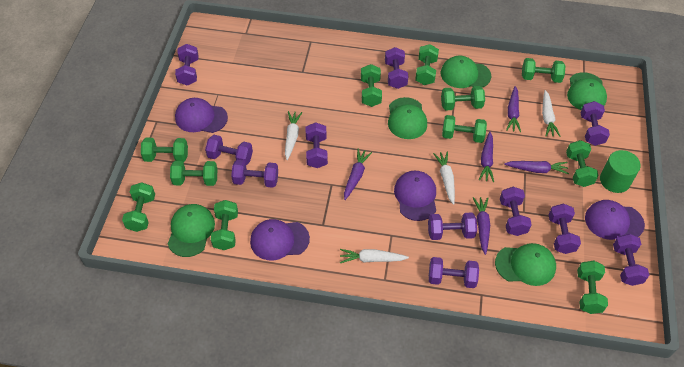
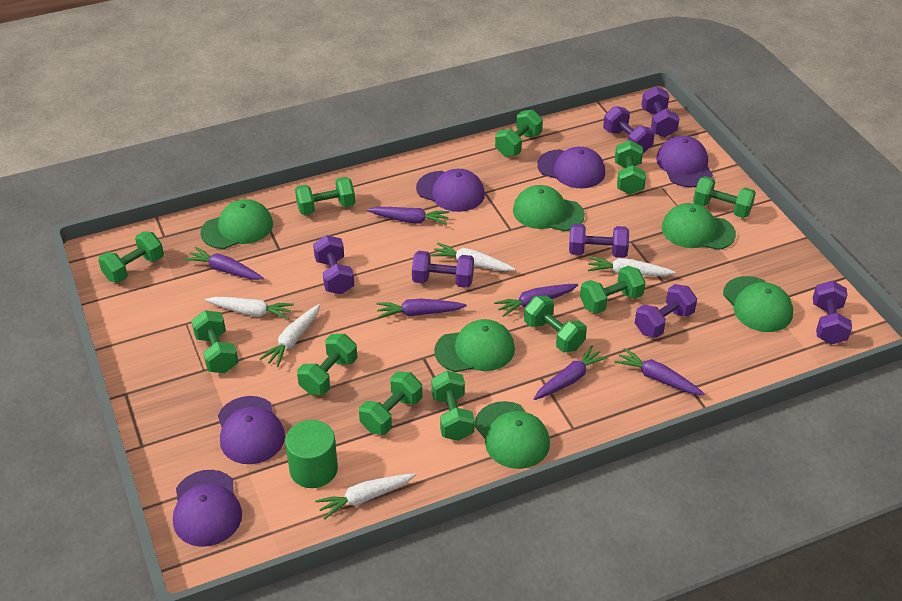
green cap: 5 -> 6
purple cap: 4 -> 5
purple carrot: 5 -> 6
purple dumbbell: 11 -> 7
white carrot: 4 -> 5

